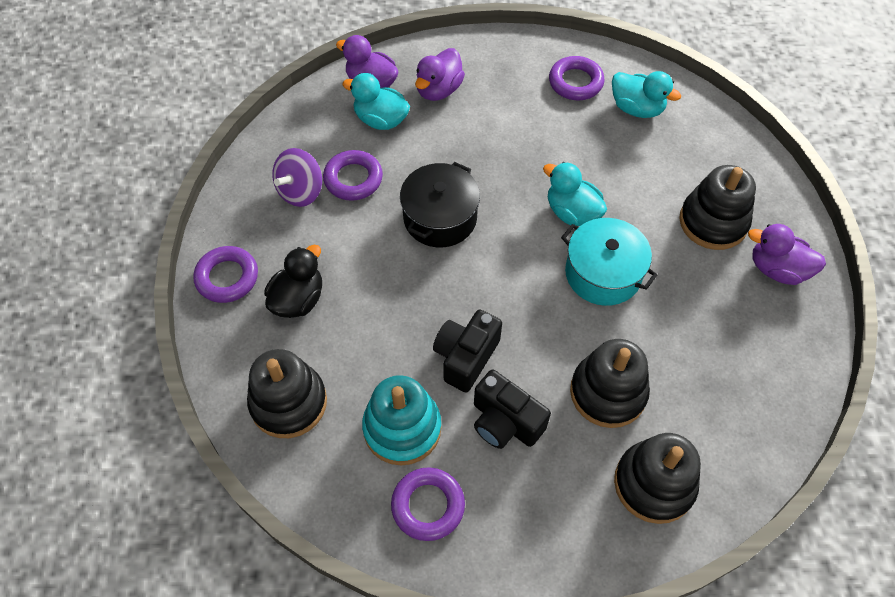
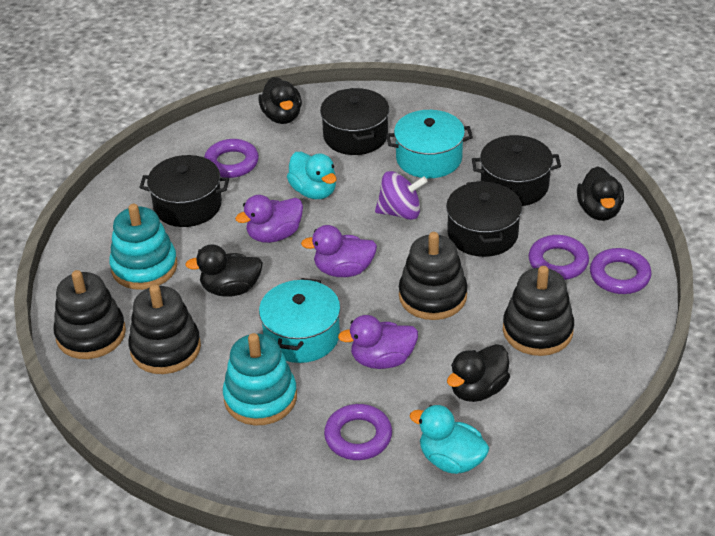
black camera: 2 -> 0
black duck: 1 -> 4
black pot: 1 -> 4
turquoise duck: 3 -> 2
turquoise pot: 1 -> 2
turquoise stacking toy: 1 -> 2

